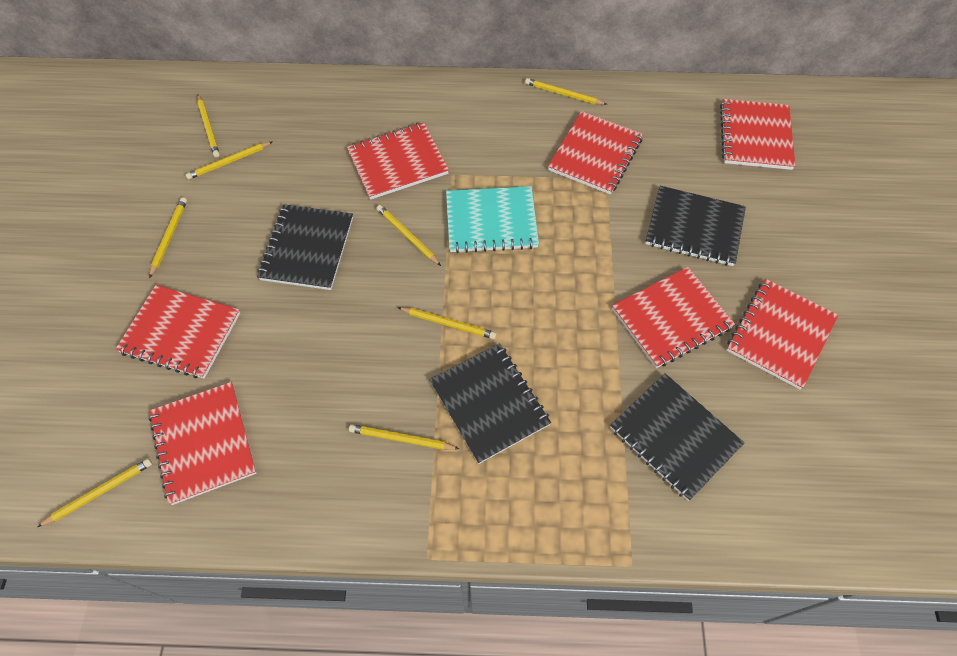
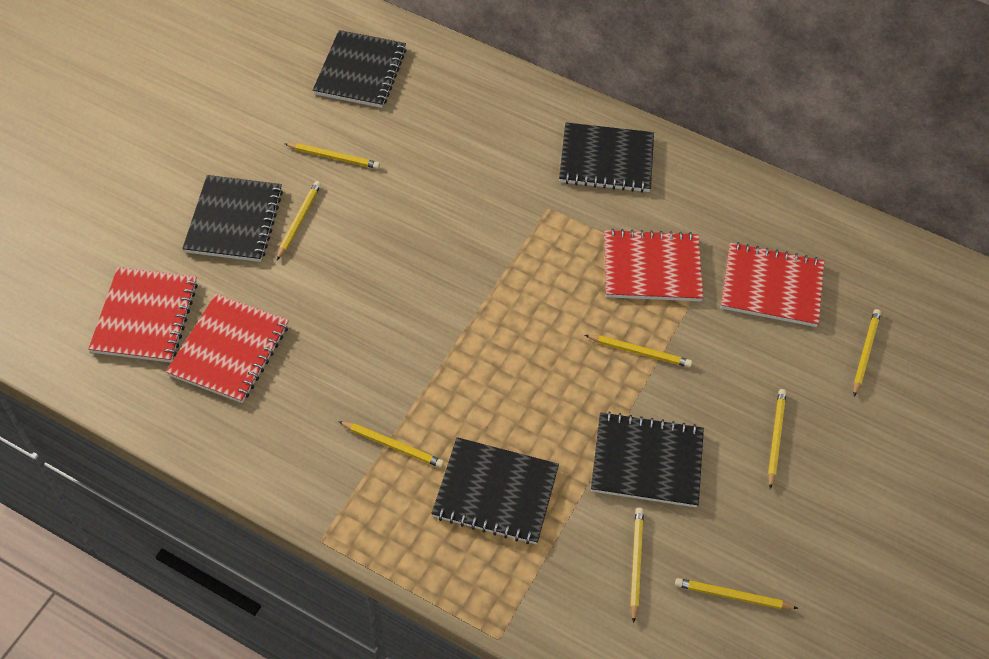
black notebook: 4 -> 5
red notebook: 7 -> 4
turquoise notebook: 1 -> 0

